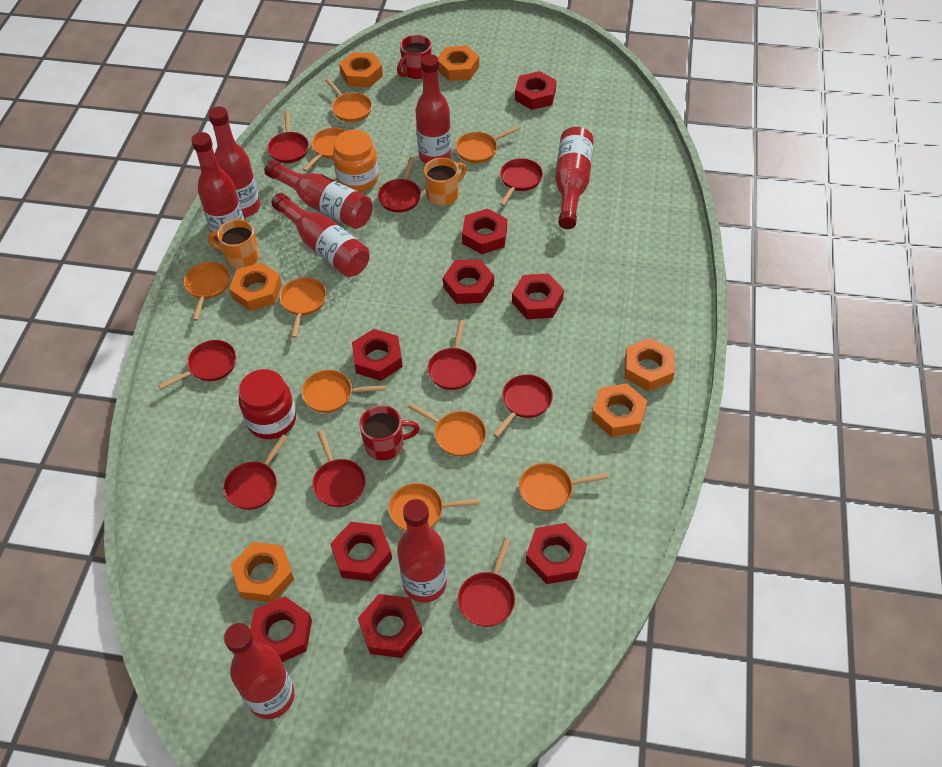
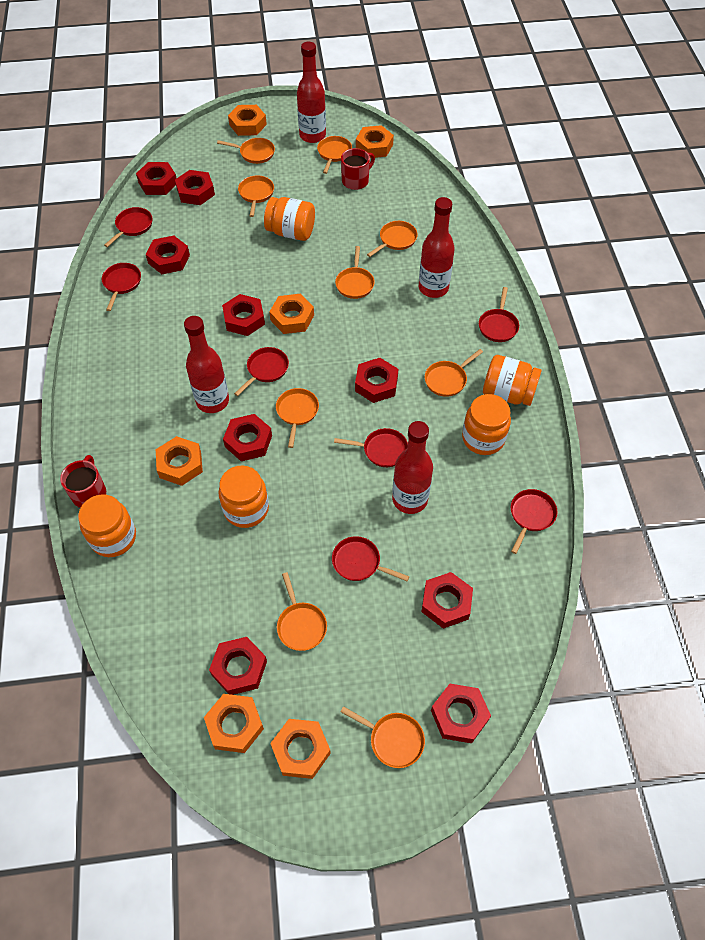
orange jar: 1 -> 5
orange mug: 2 -> 0
red bottle: 8 -> 4
red jar: 1 -> 0
red pan: 9 -> 7

